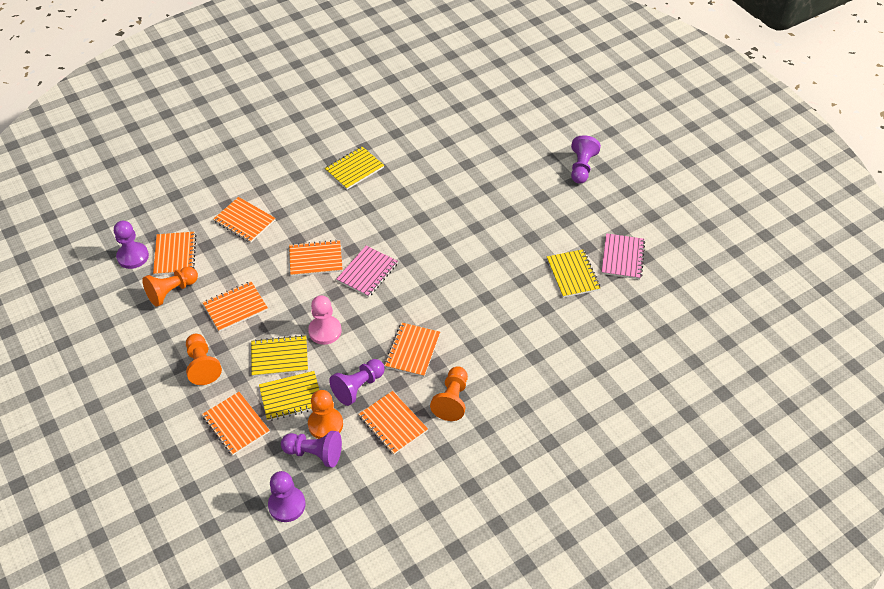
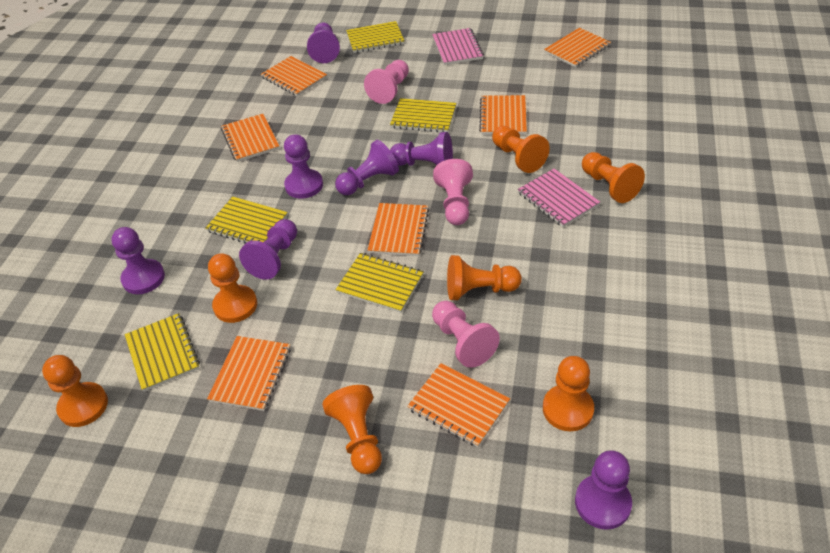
orange pawn: 4 -> 7
pink pawn: 1 -> 3
purple pawn: 5 -> 7
yellow notebook: 4 -> 5

